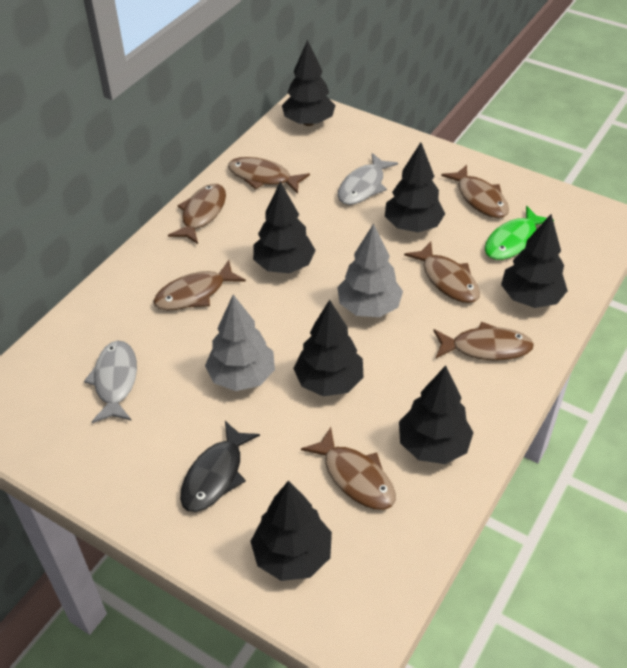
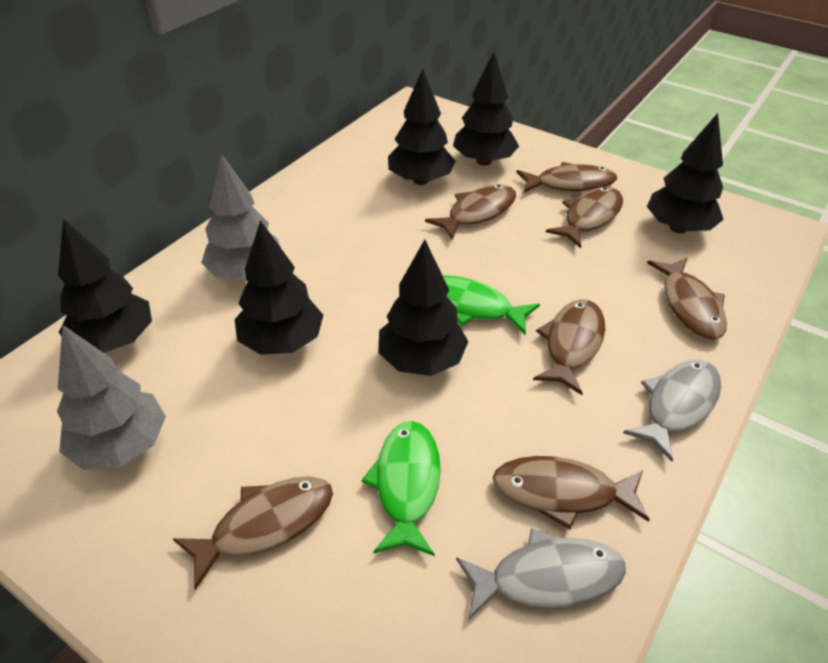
black fish: 1 -> 0
black tree: 7 -> 6
green fish: 1 -> 2

